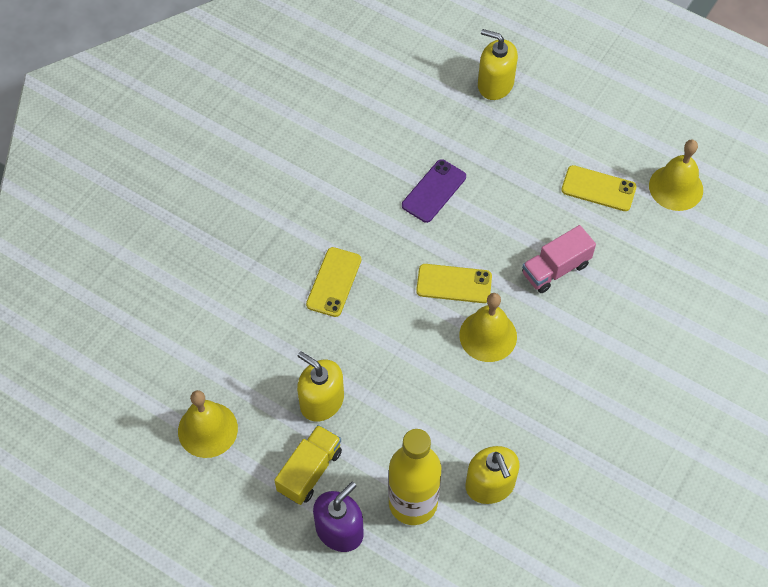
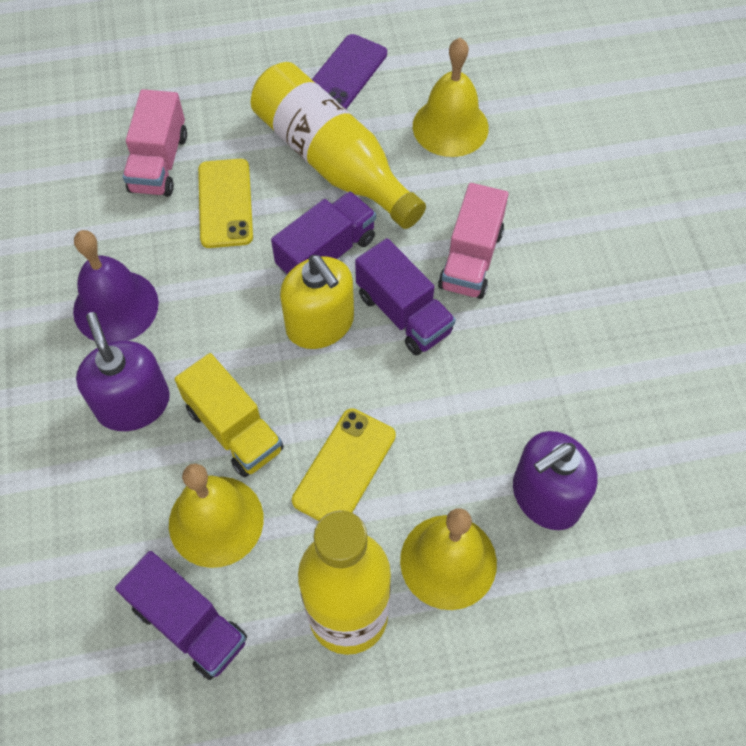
pink truck: 1 -> 2
purple bell: 0 -> 1
purple soap dispenser: 1 -> 2
purple truck: 0 -> 3
yellow bottle: 1 -> 2
yellow phone: 3 -> 2
yellow soap dispenser: 3 -> 1

